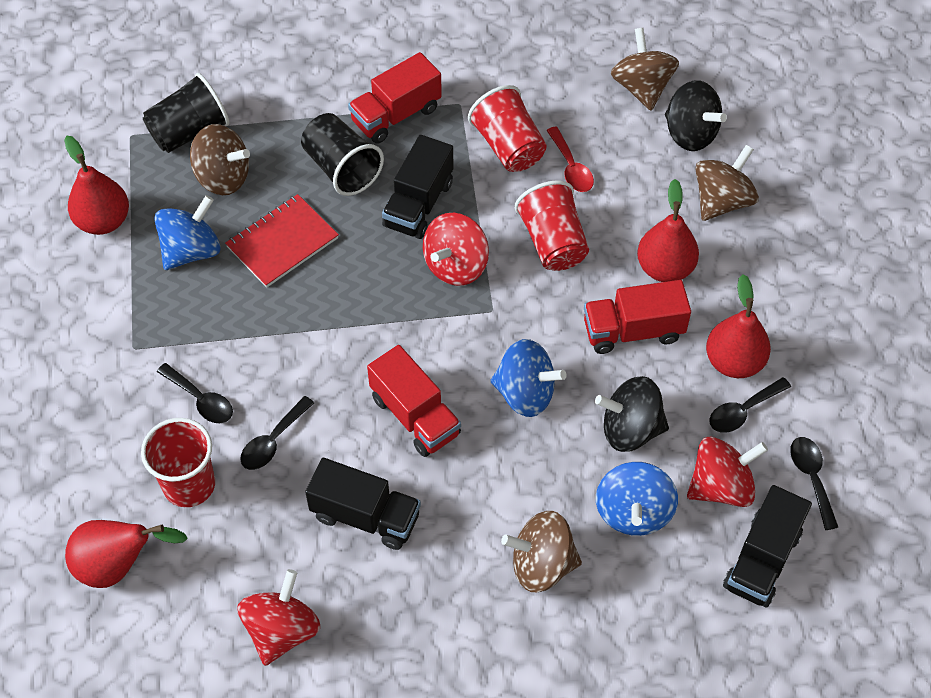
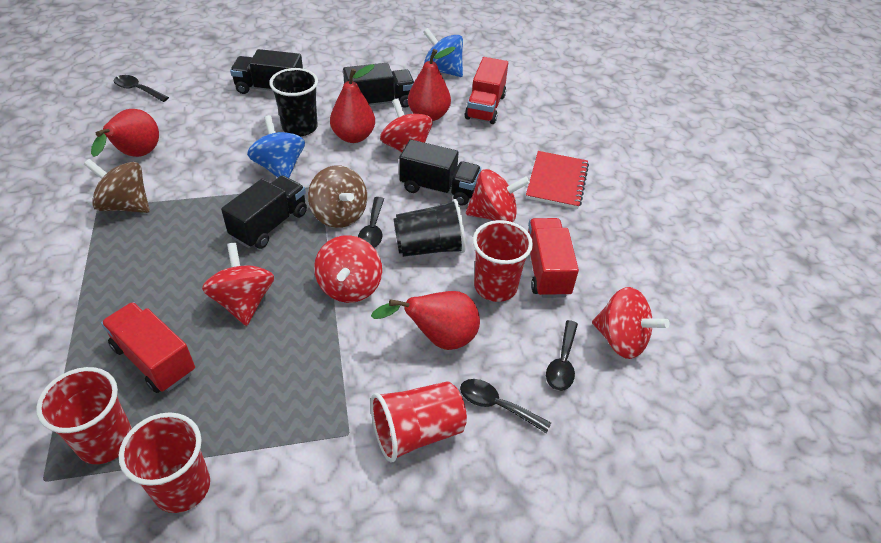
black spinning top: 2 -> 0
black truck: 3 -> 4
blue spinning top: 3 -> 2
brown spinning top: 4 -> 2
red cup: 3 -> 4
red spinning top: 3 -> 5
red spoon: 1 -> 0

